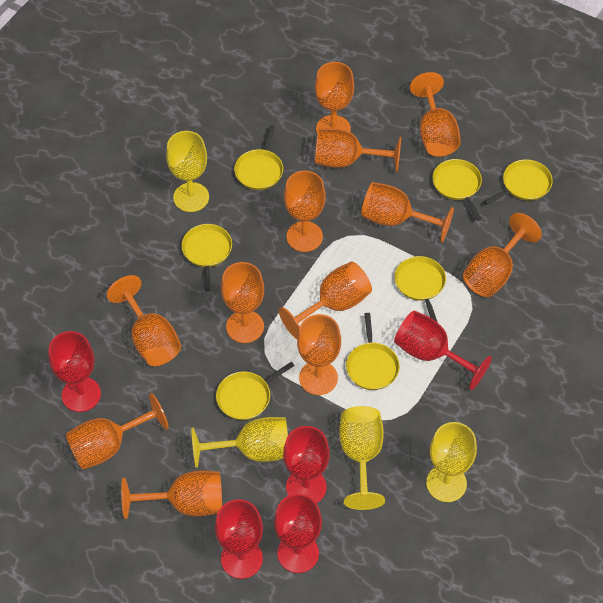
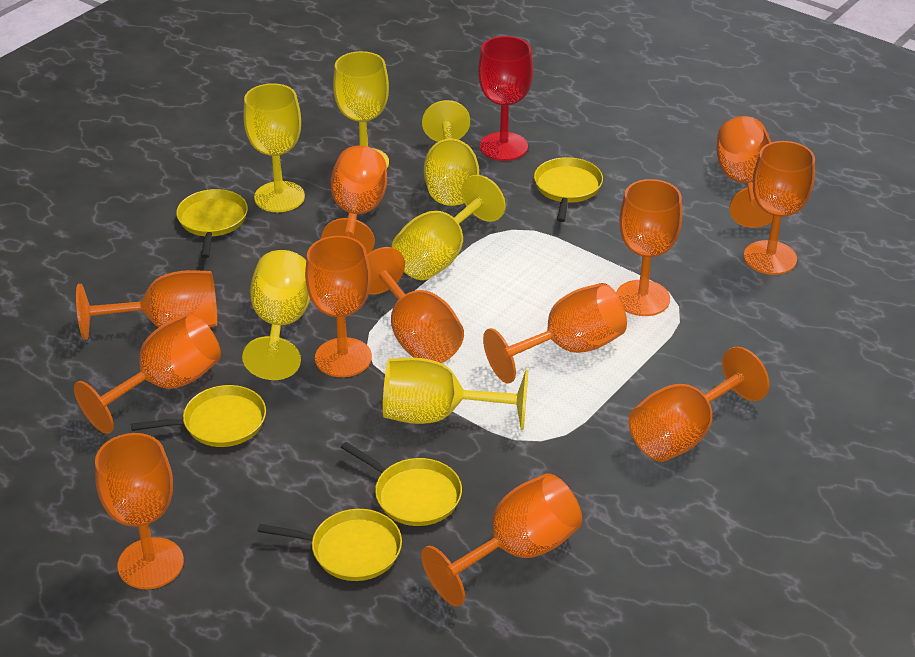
red goblet: 5 -> 1
yellow goblet: 4 -> 6
yellow pan: 7 -> 5

